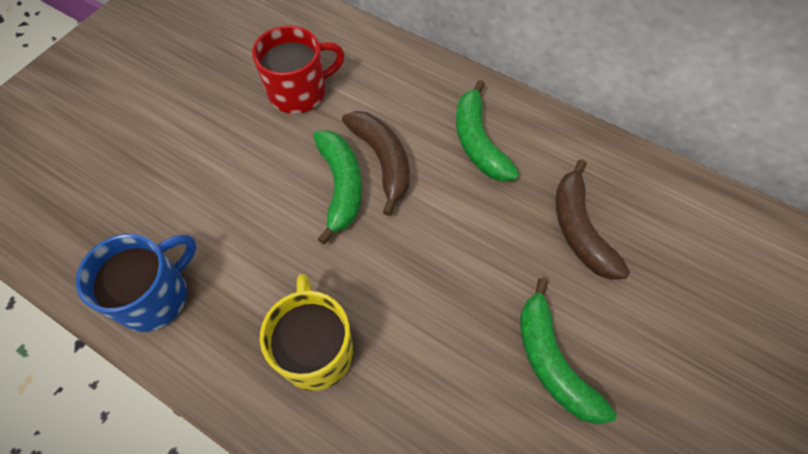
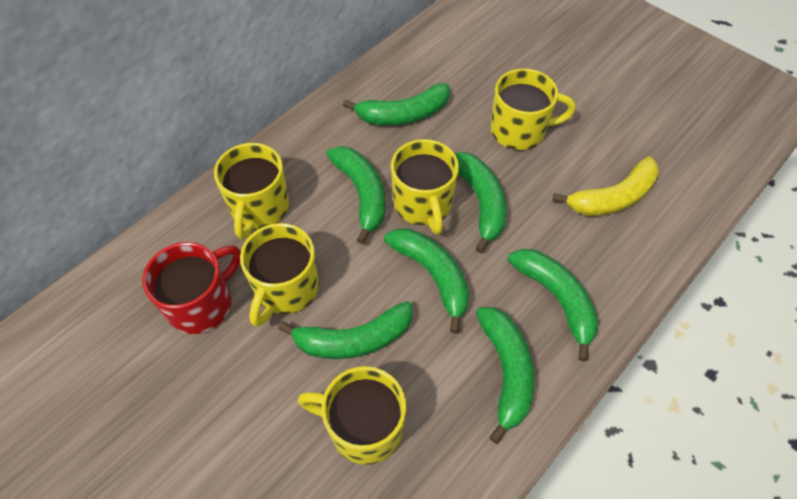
blue mug: 1 -> 0
brown banana: 2 -> 0
green banana: 3 -> 7
yellow banana: 0 -> 1
yellow mug: 1 -> 5

